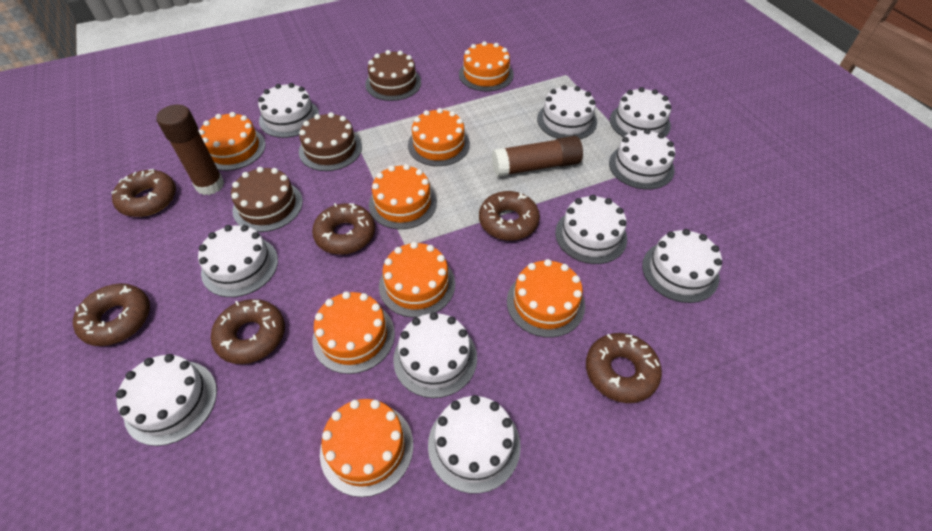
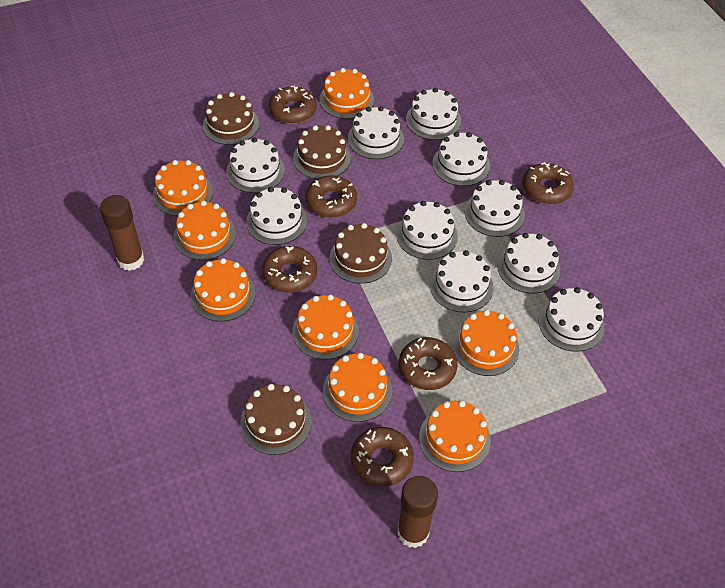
brown cake: 3 -> 4

